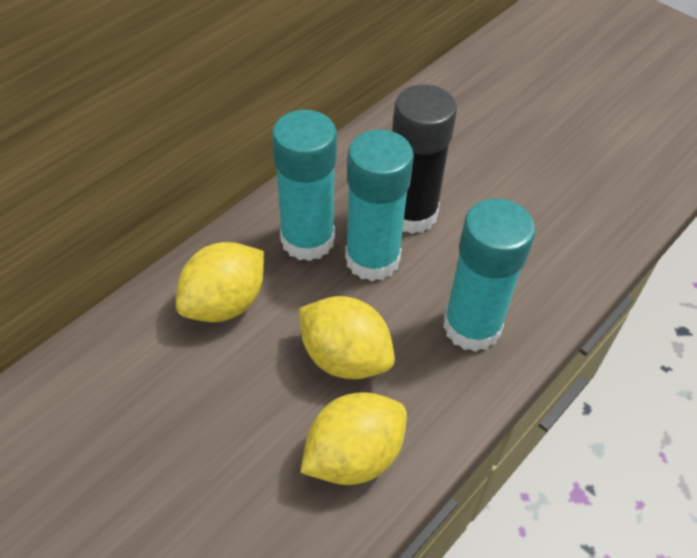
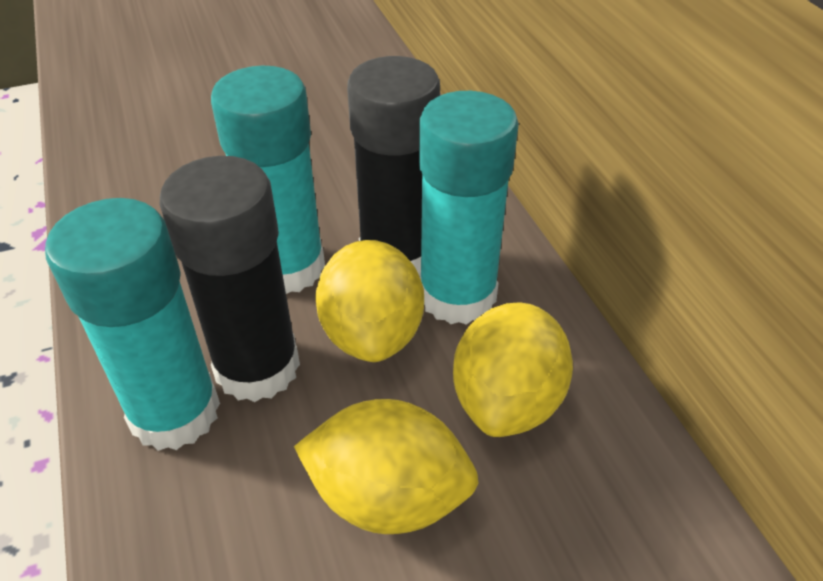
black glue stick: 1 -> 2

